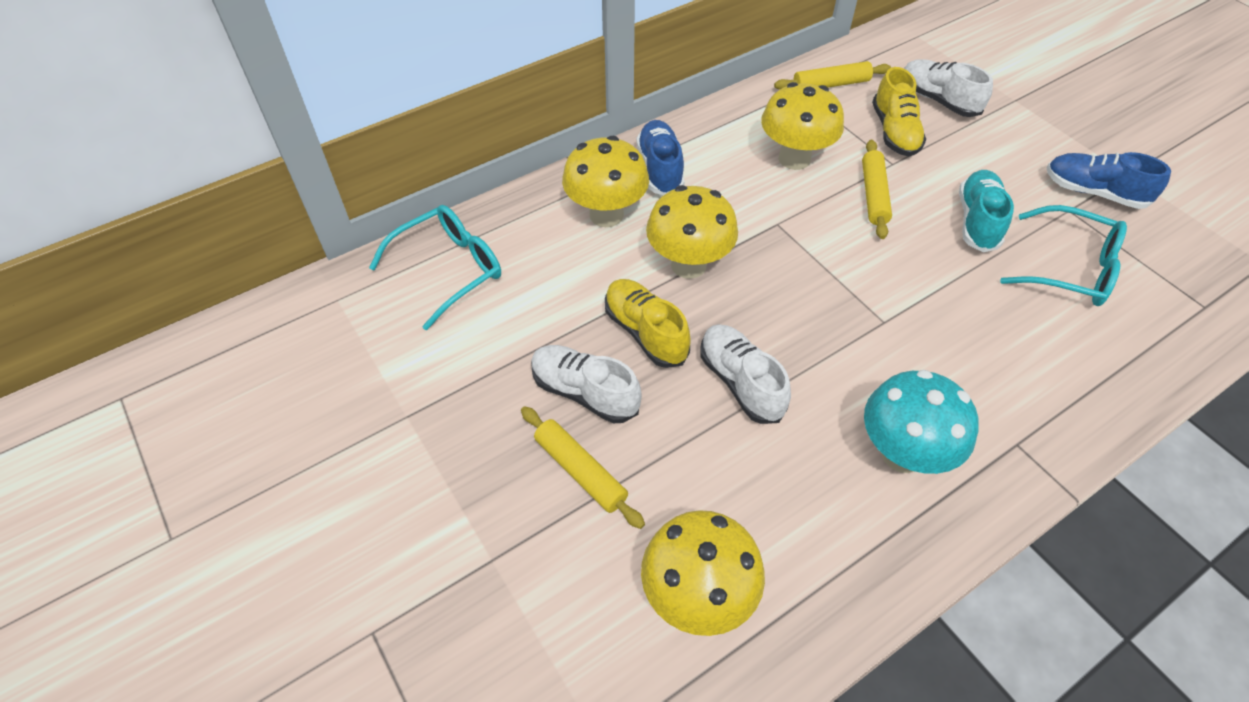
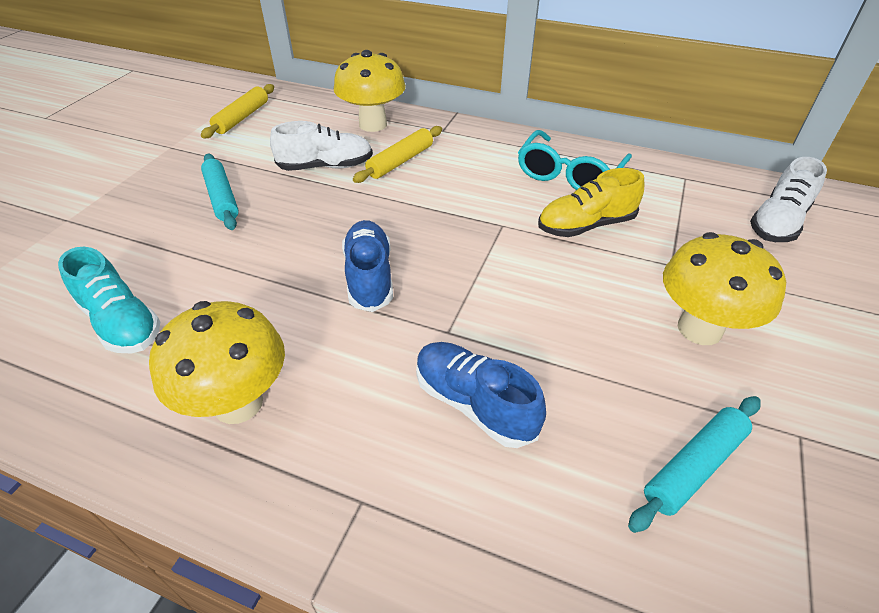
turquoise glasses: 2 -> 1
turquoise mushroom: 1 -> 0
turquoise rolling pin: 0 -> 2
white shoe: 3 -> 2
yellow mushroom: 4 -> 3
yellow rolling pin: 3 -> 2
yellow shoe: 2 -> 1

